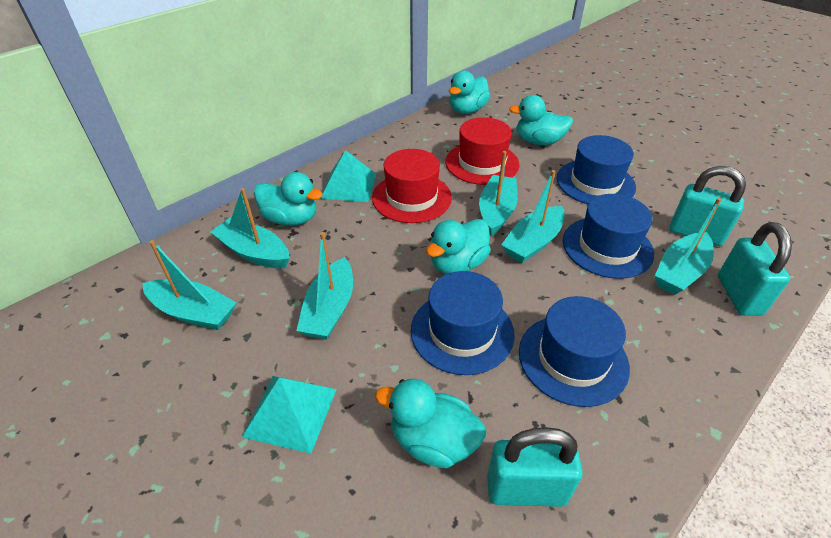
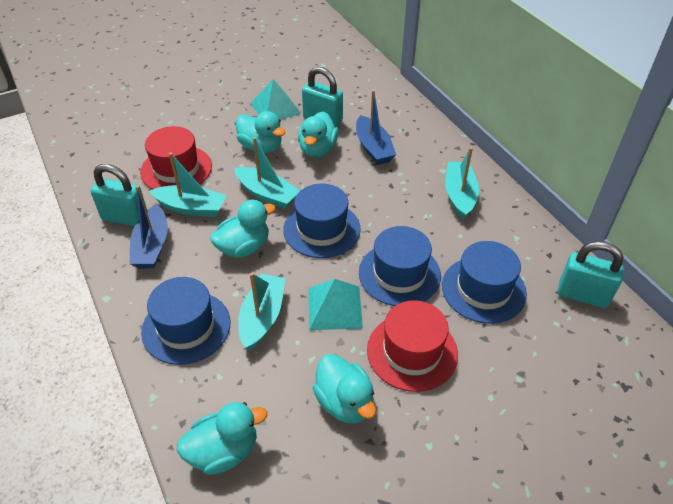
blue boat: 0 -> 2
turquoise boat: 6 -> 4

